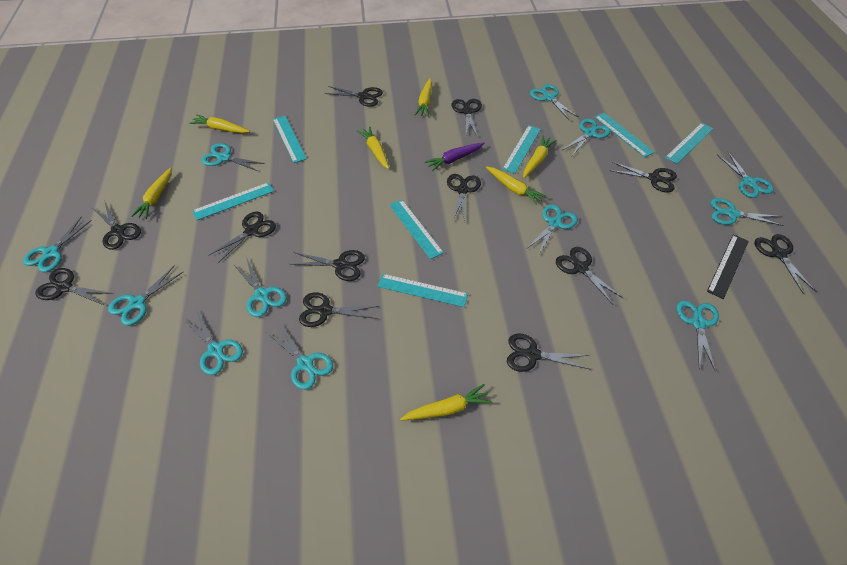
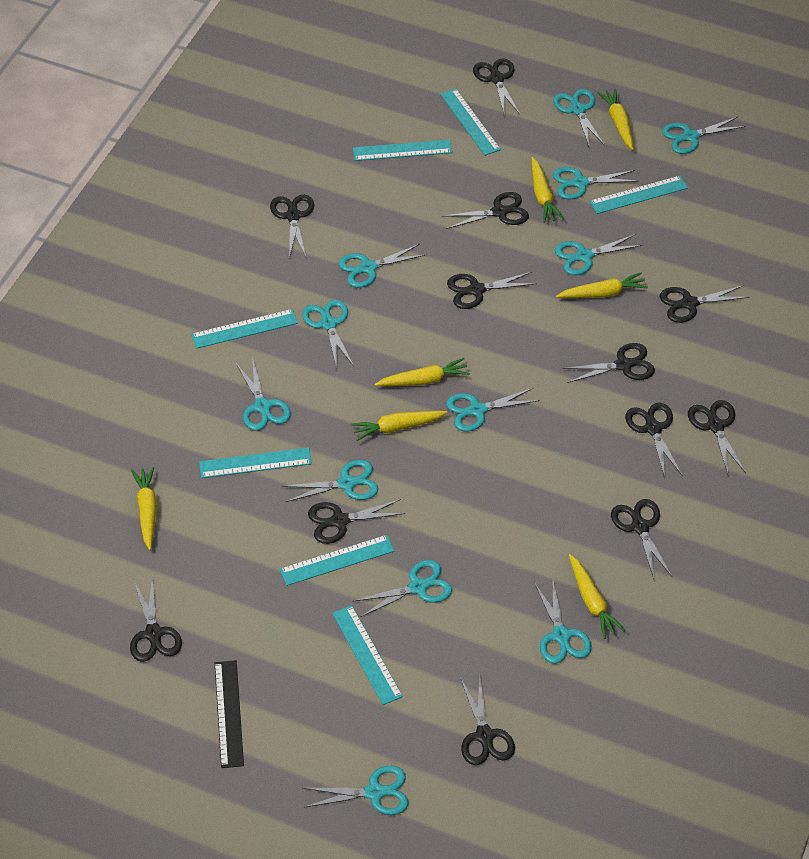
purple carrot: 1 -> 0

